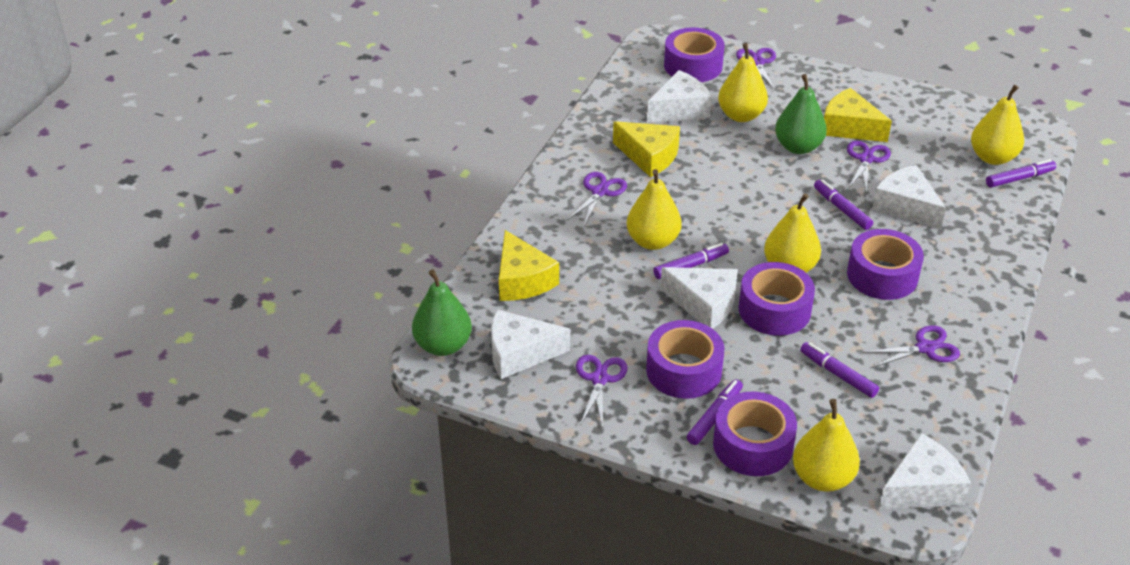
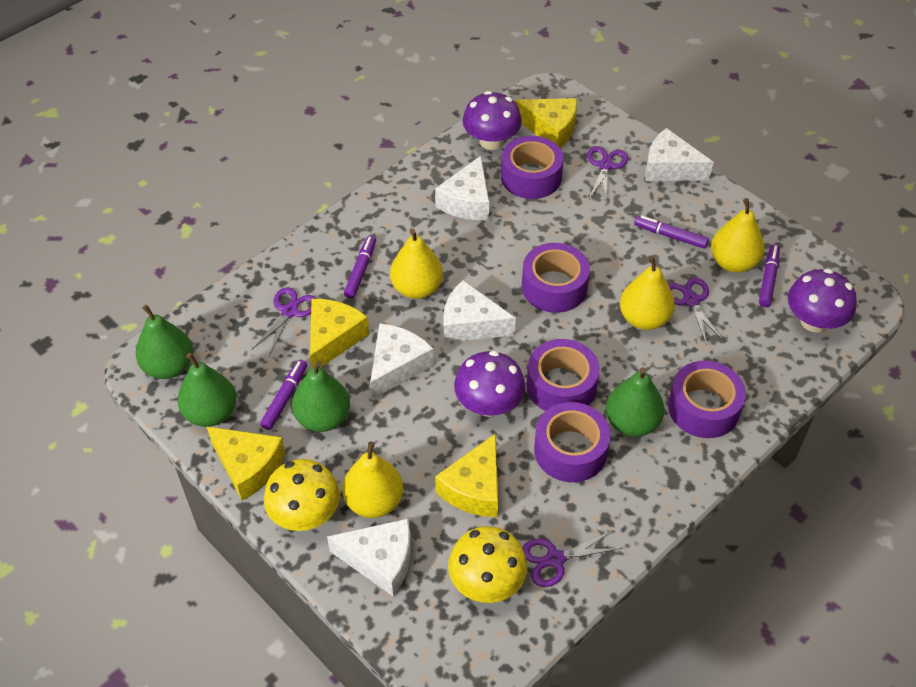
green pear: 2 -> 4
purple marker: 5 -> 4
purple mushroom: 0 -> 3
purple scissors: 5 -> 4
yellow cheese: 3 -> 4
yellow mushroom: 0 -> 2
yellow pear: 5 -> 4

